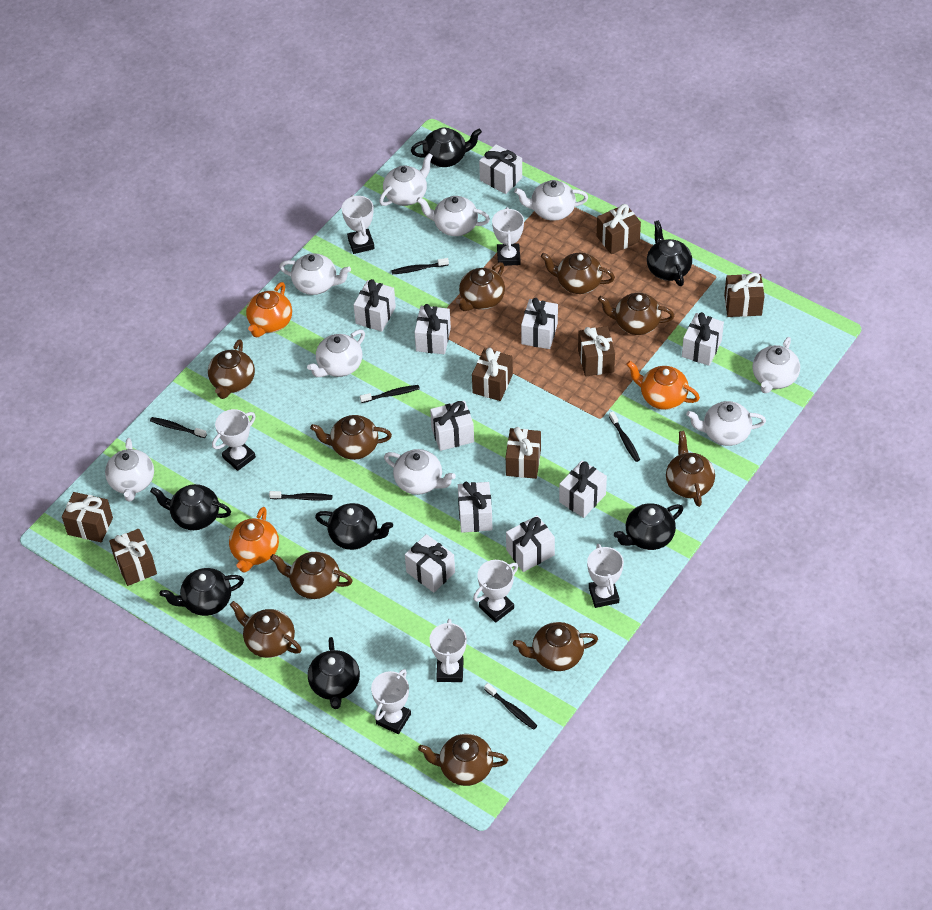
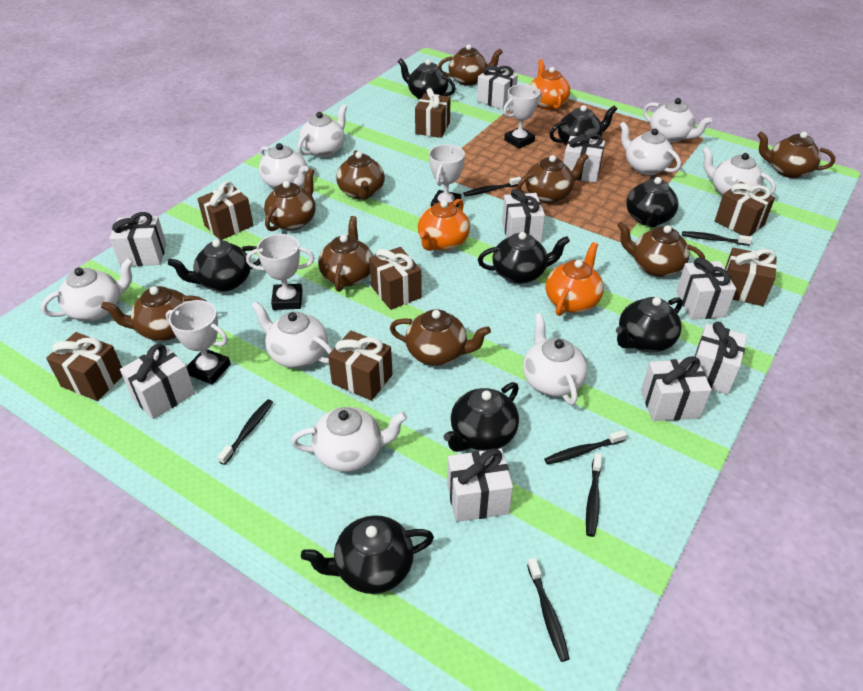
black teapot: 7 -> 8
brown teapot: 10 -> 9
white gift: 10 -> 9
white trophy: 7 -> 4

